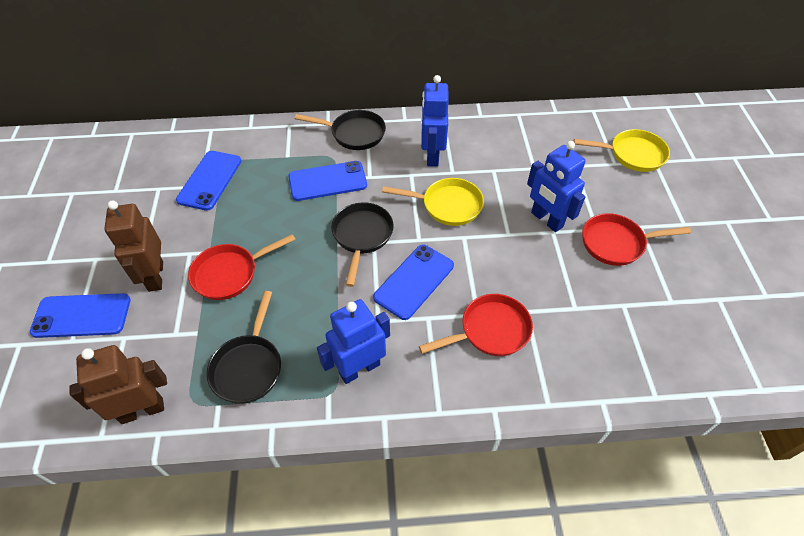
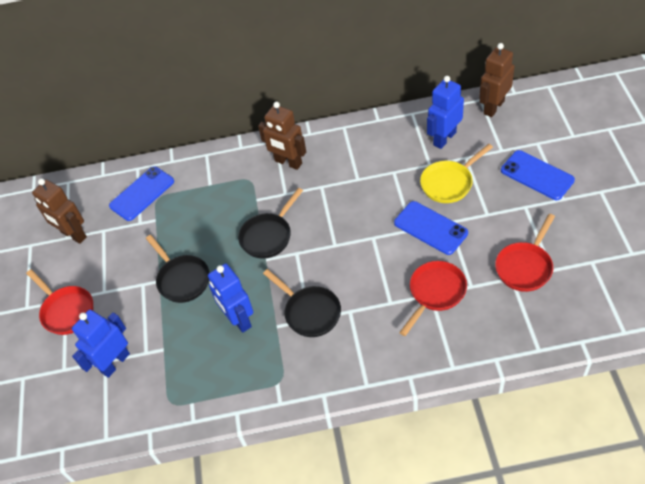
blue phone: 4 -> 3
brown robot: 2 -> 3
yellow pan: 2 -> 1

